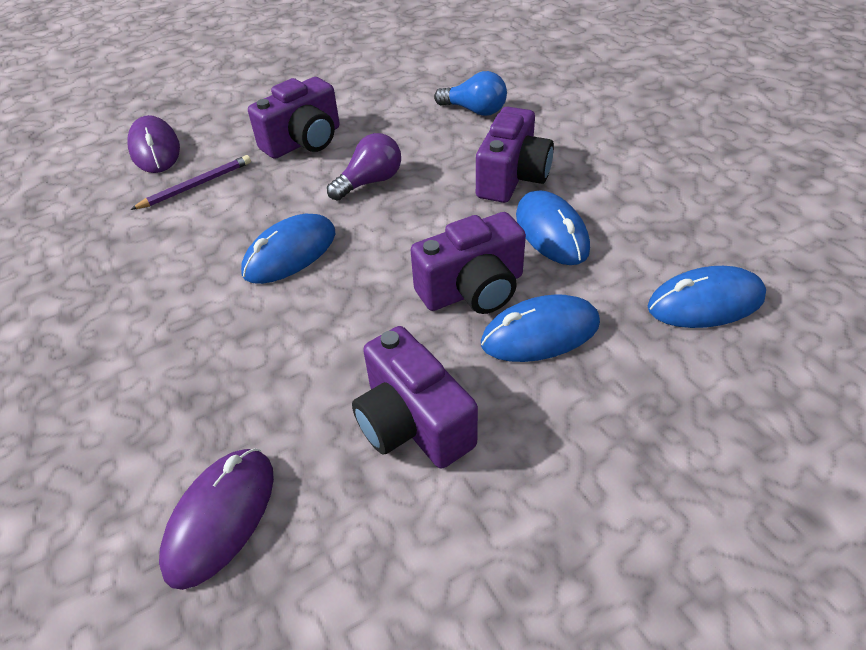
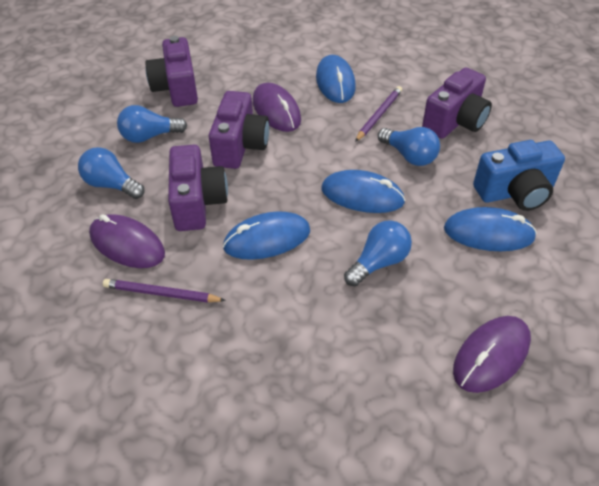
blue camera: 0 -> 1
blue light bulb: 1 -> 4
purple light bulb: 1 -> 0
purple mouse: 2 -> 3
purple pencil: 1 -> 2

